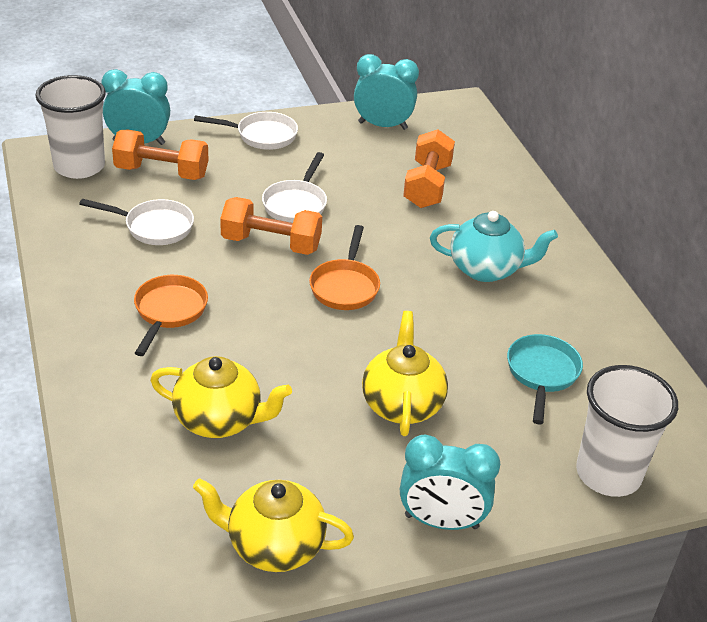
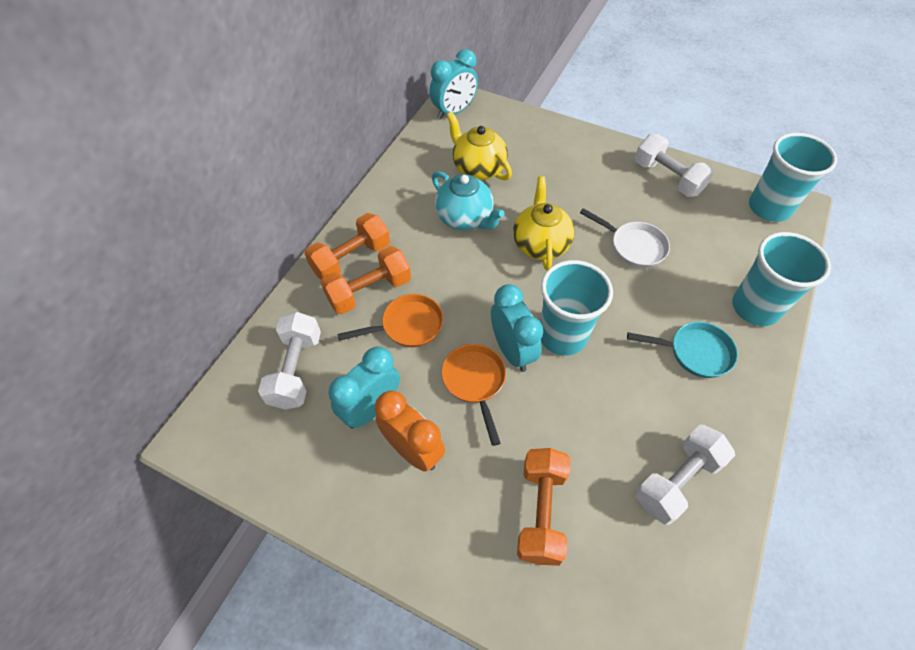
orange clock: 0 -> 1
turquoise cup: 0 -> 3
white cup: 2 -> 0
white dumbbell: 0 -> 3
white pan: 3 -> 1
yellow teapot: 3 -> 2

